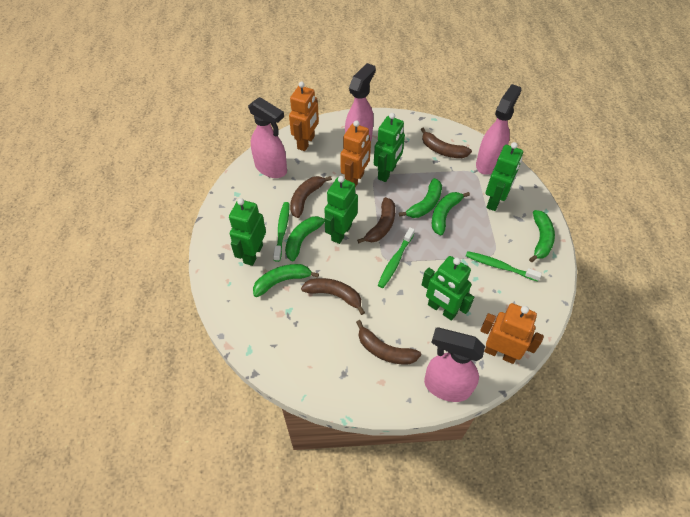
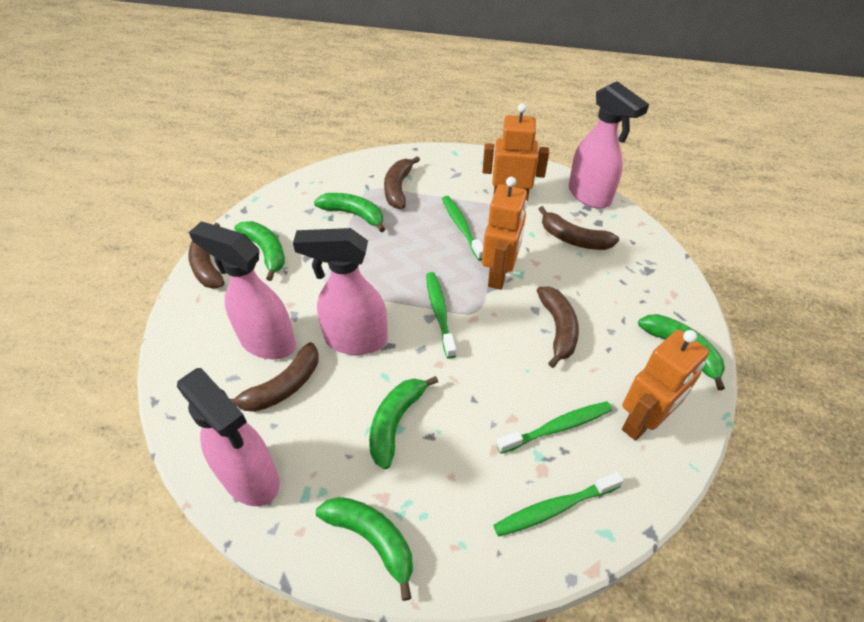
green robot: 5 -> 0
green toothbrush: 3 -> 4

